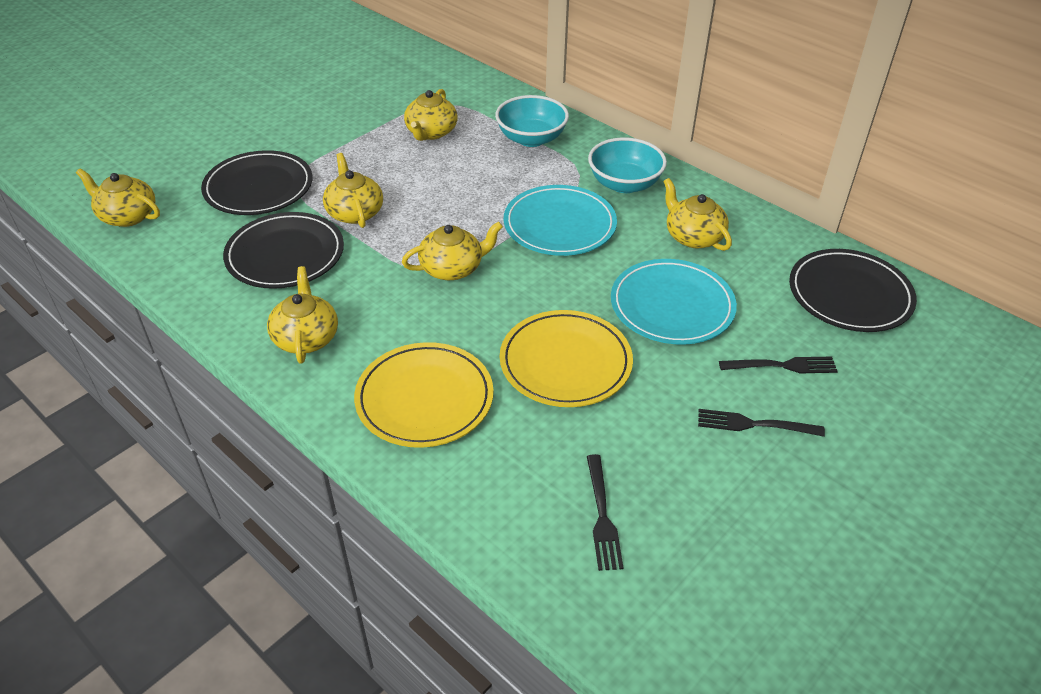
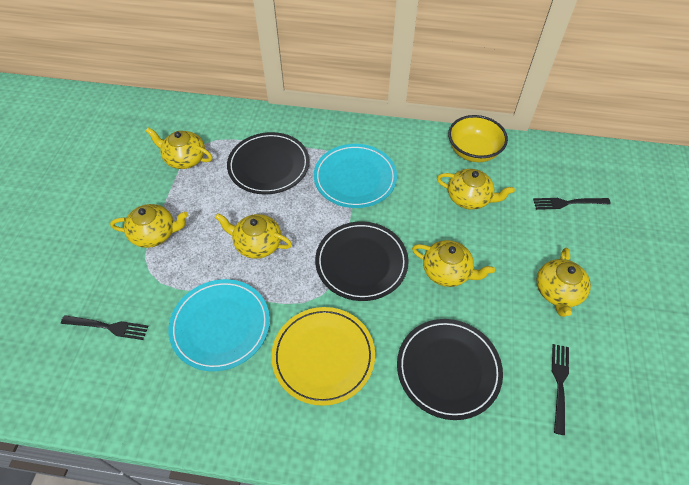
turquoise bowl: 2 -> 0
yellow bowl: 0 -> 1
yellow plate: 2 -> 1

